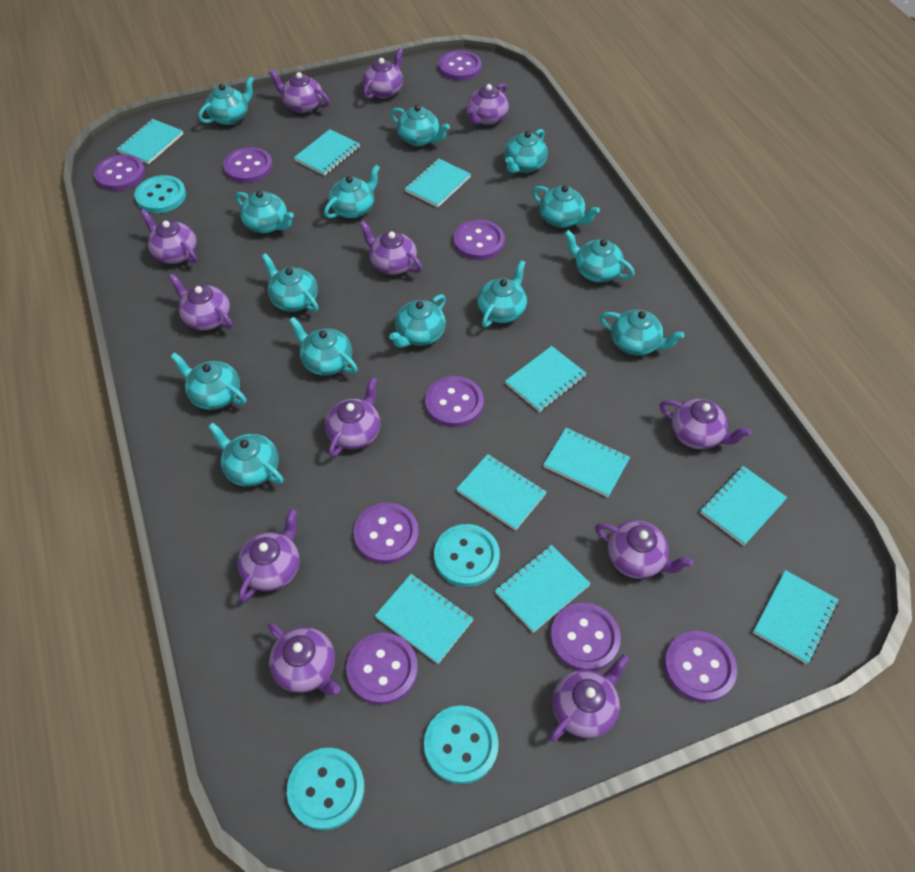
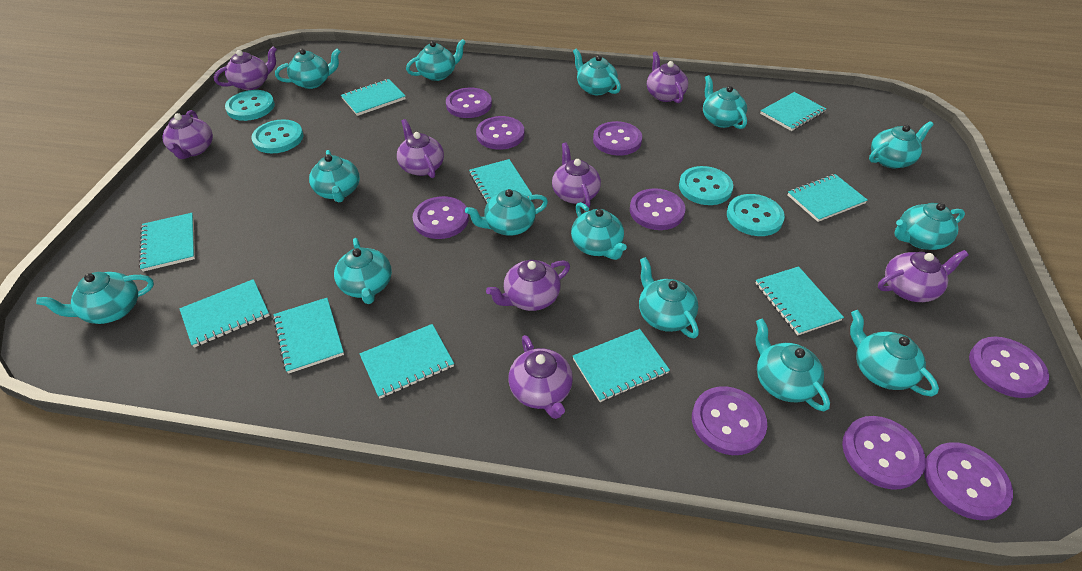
purple teapot: 12 -> 8

